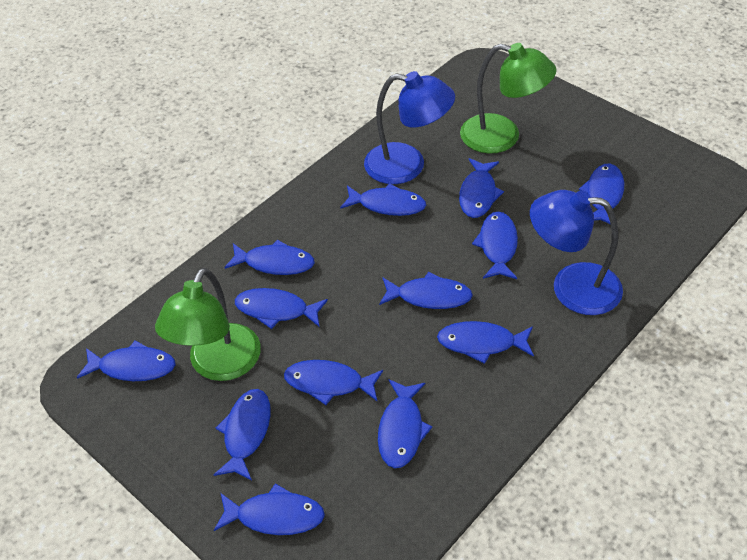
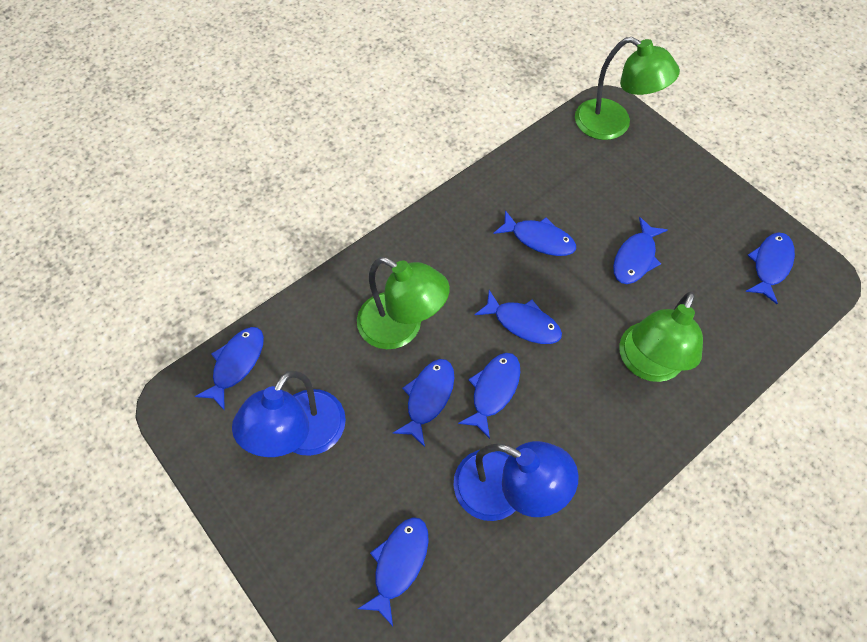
blue fish: 13 -> 8
green lamp: 2 -> 3

